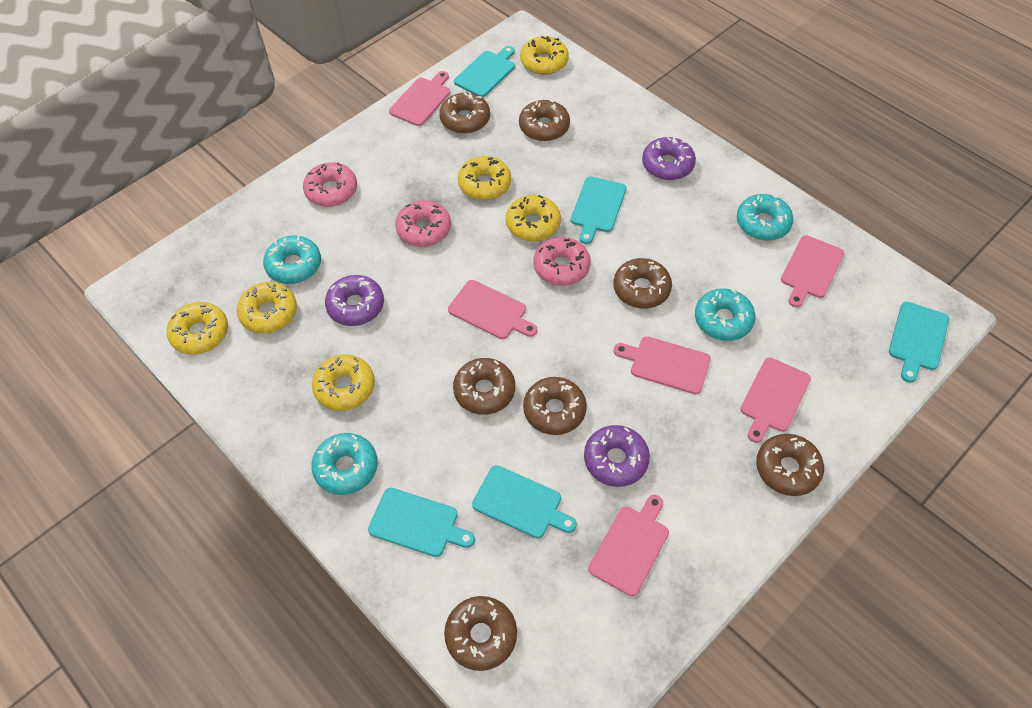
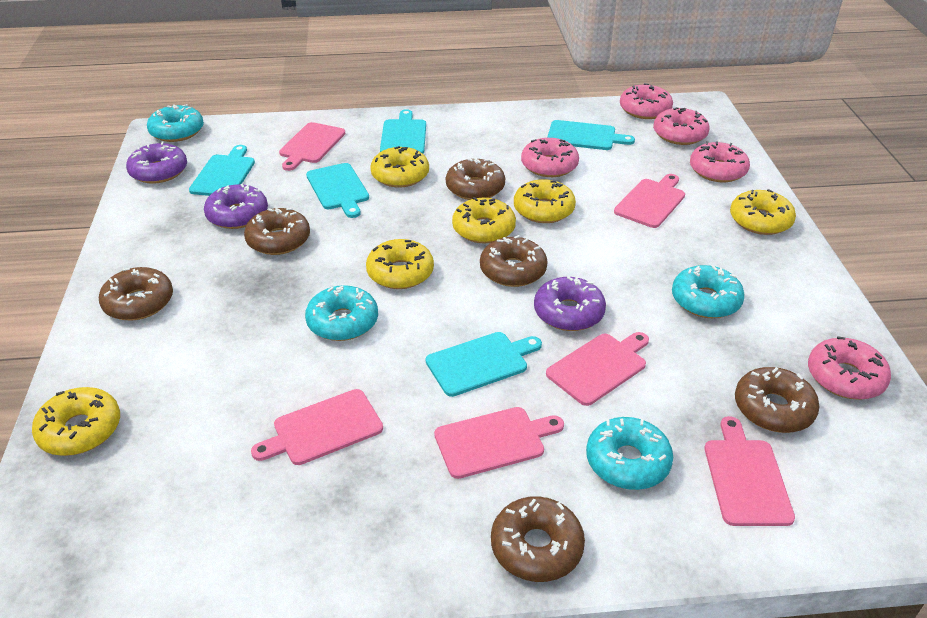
brown donut: 7 -> 6
pink donut: 3 -> 5

